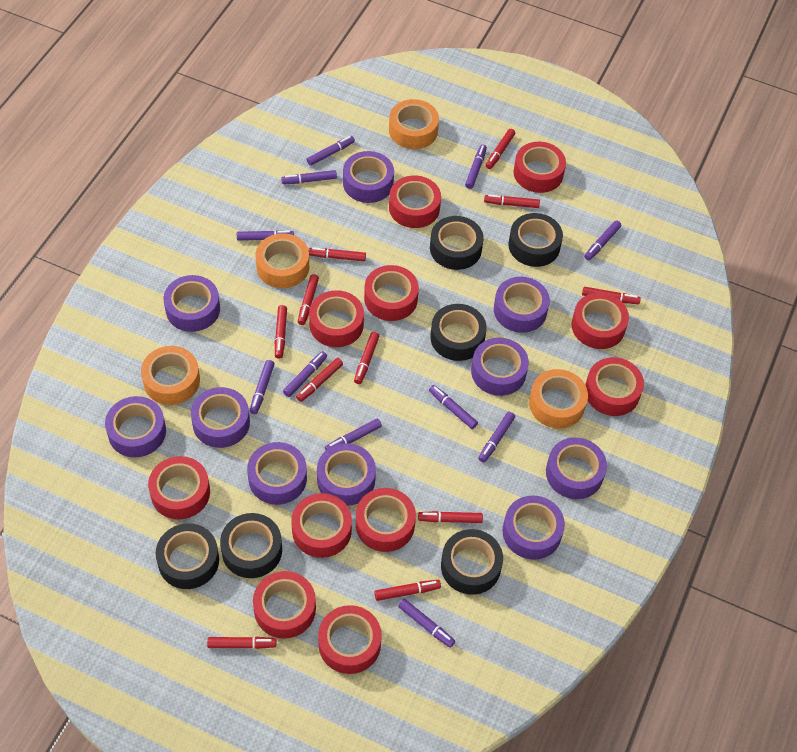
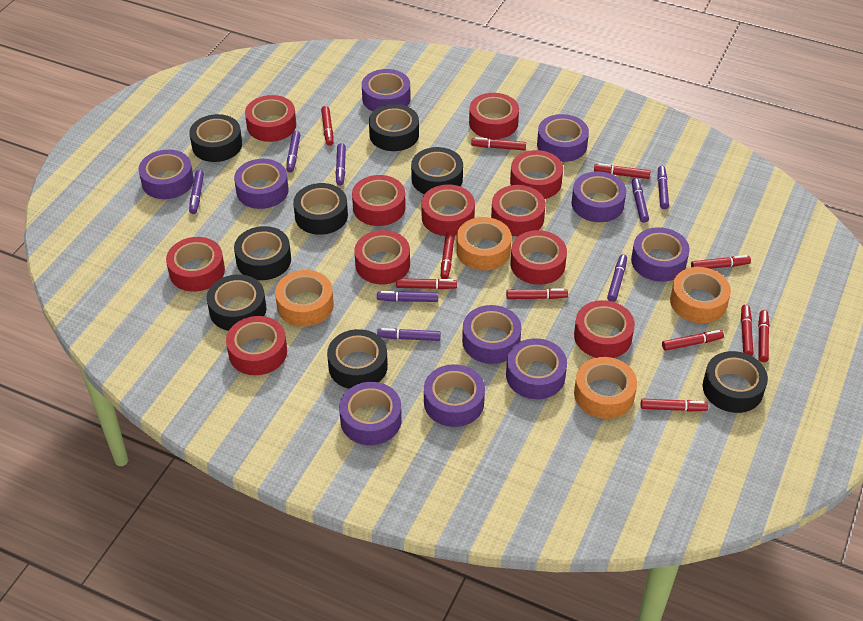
black tape: 6 -> 8
purple marker: 11 -> 8

